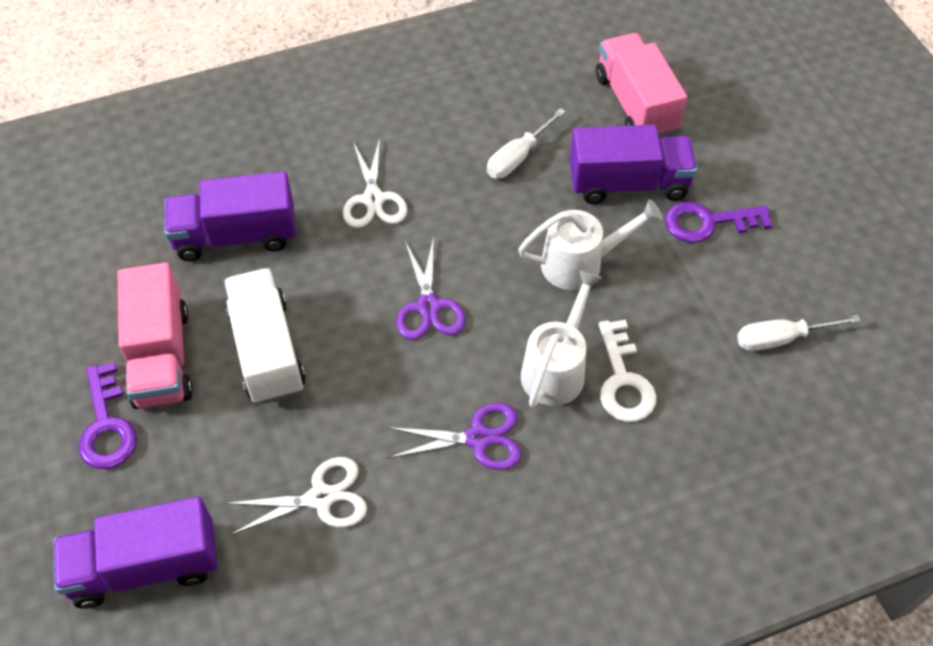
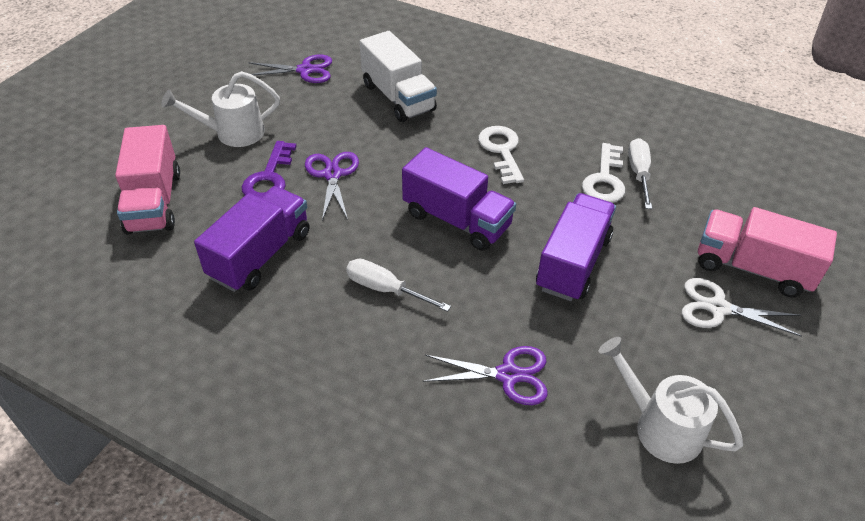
purple key: 2 -> 1
purple scissors: 2 -> 3
white key: 1 -> 2
white scissors: 2 -> 1

